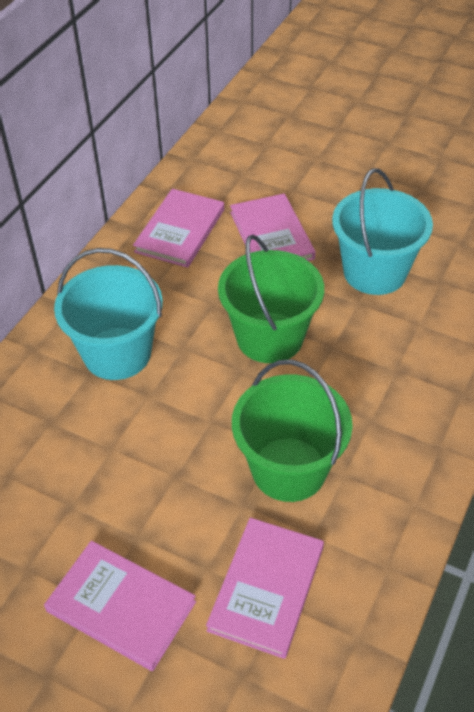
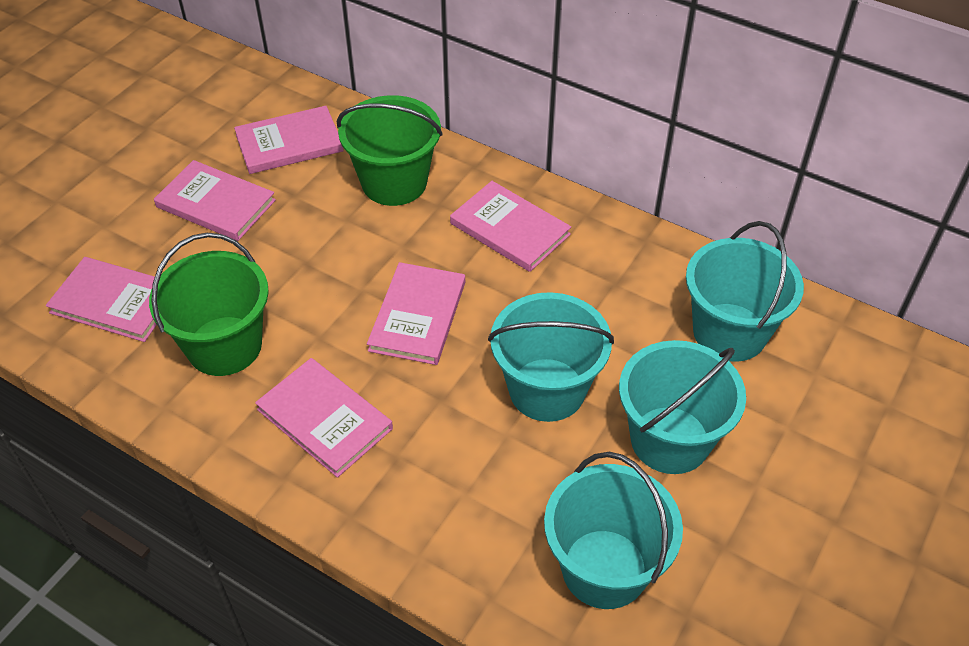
pink book: 4 -> 6
turquoise bucket: 2 -> 4

